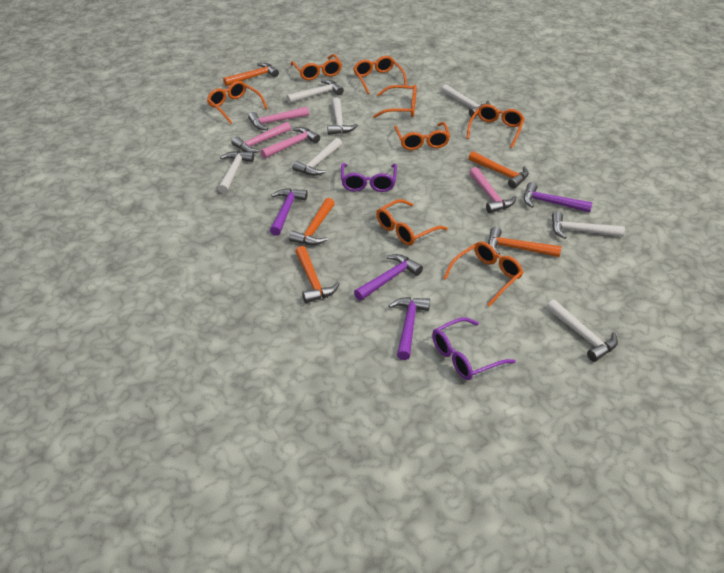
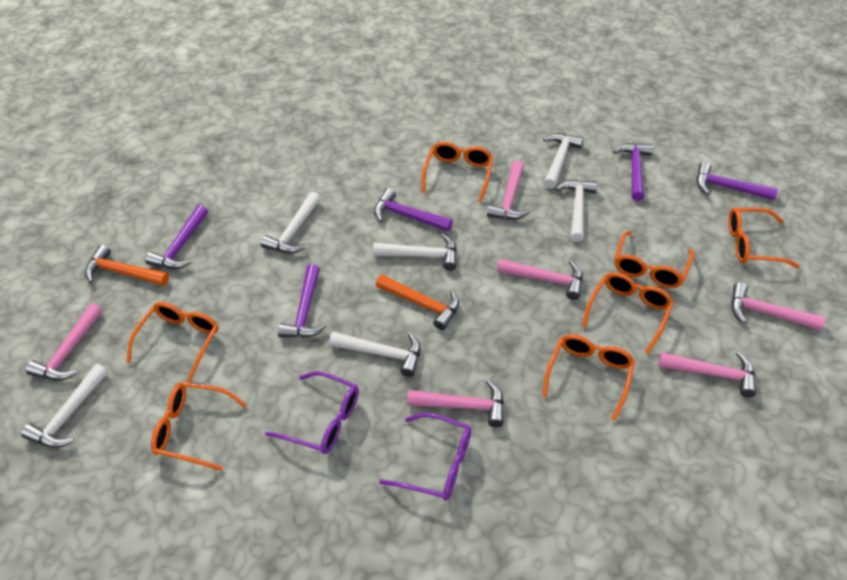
orange glasses: 8 -> 7
orange hammer: 5 -> 2
pink hammer: 4 -> 6
purple hammer: 4 -> 5
white hammer: 7 -> 6

